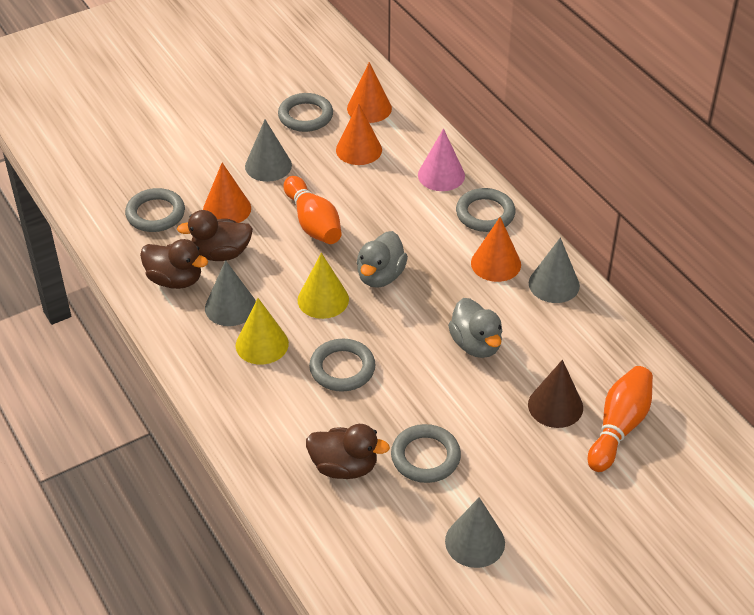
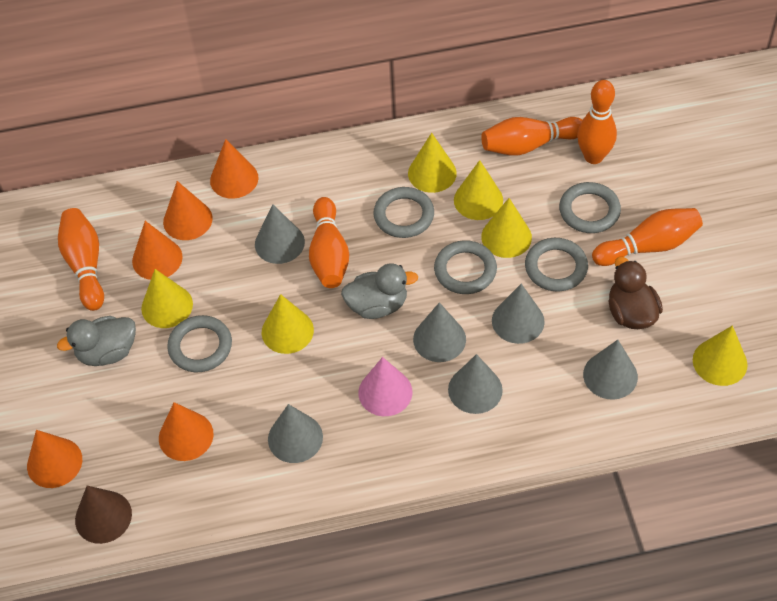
brown duck: 3 -> 1
grey cone: 4 -> 6
orange bowling pin: 2 -> 5
orange cone: 4 -> 5
yellow cone: 2 -> 6

